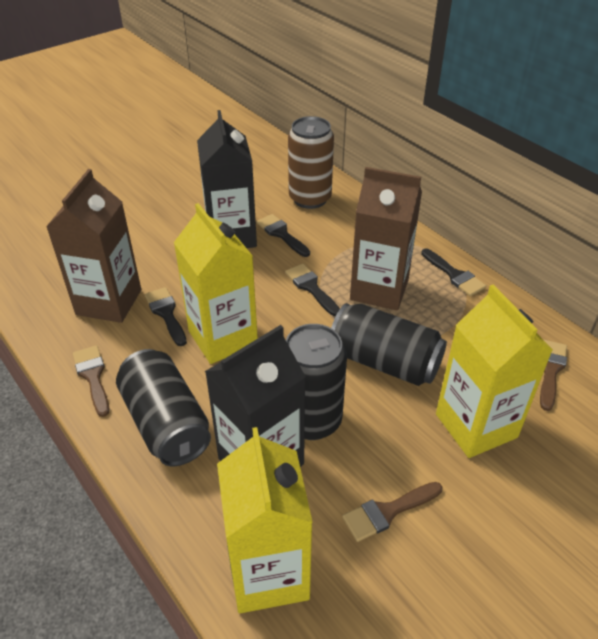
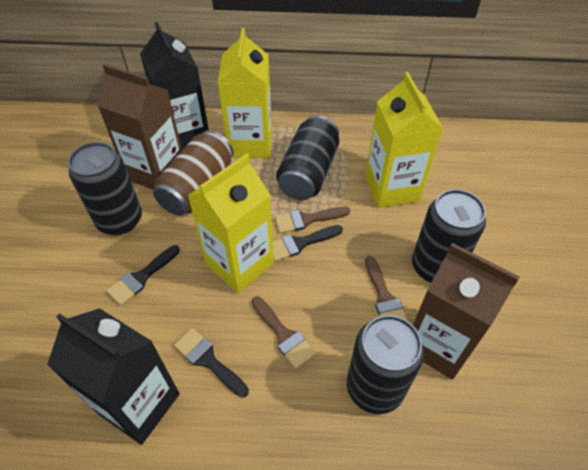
black brush: 4 -> 3
black can: 3 -> 4

